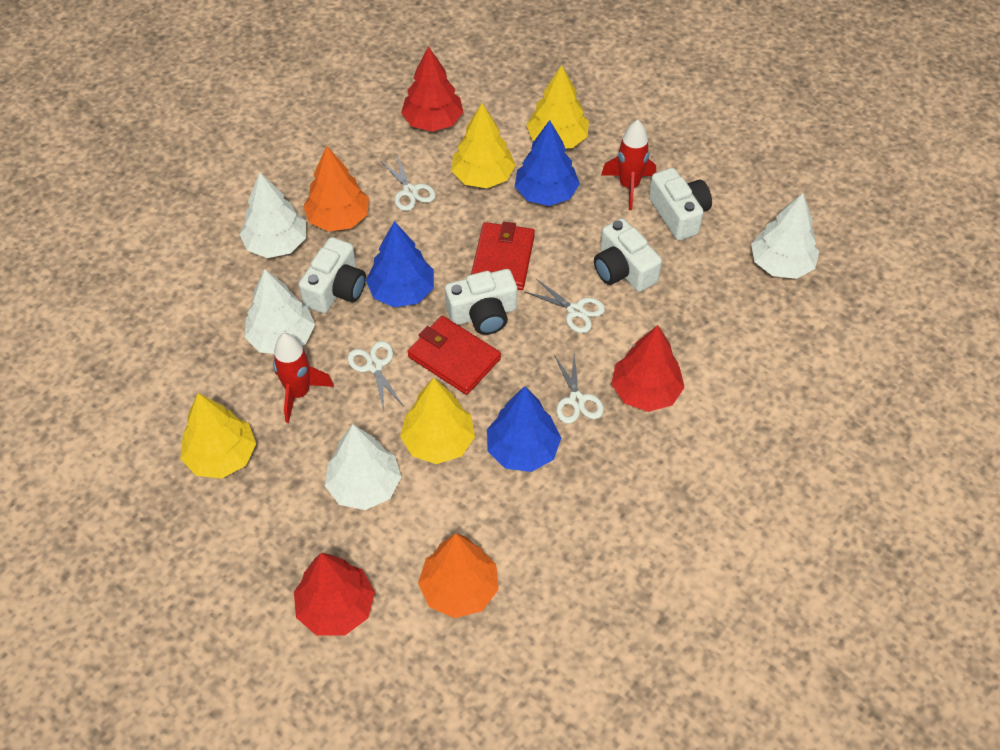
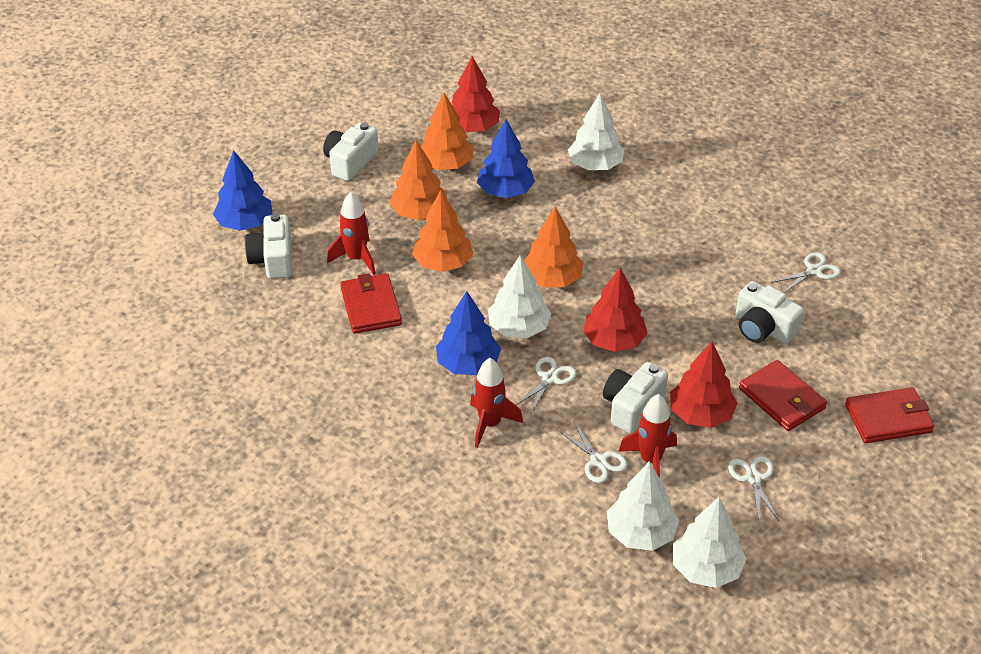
orange tree: 2 -> 4
red rocket: 2 -> 3
red wallet: 2 -> 3
yellow tree: 4 -> 0

